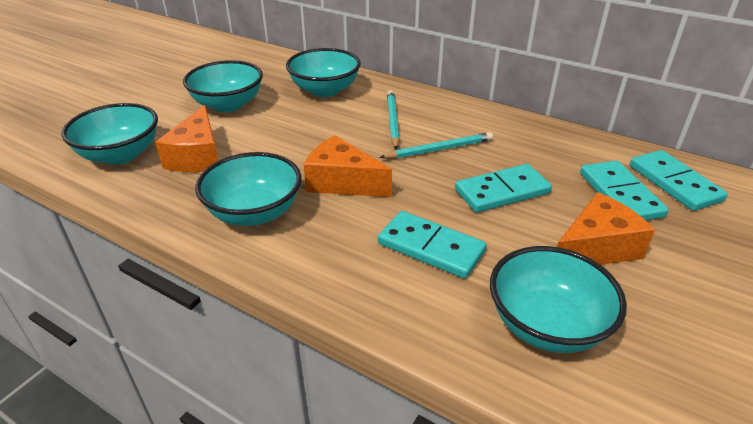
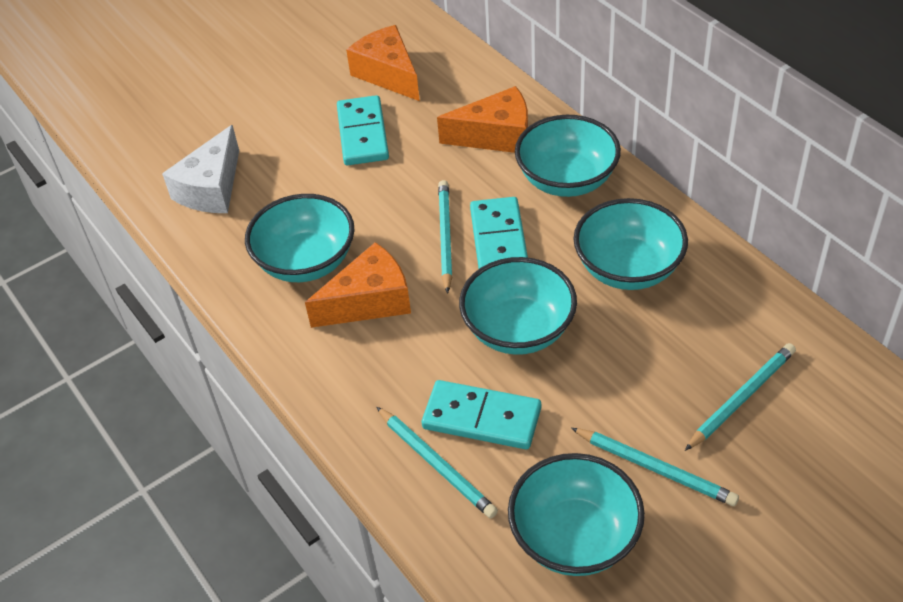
turquoise domino: 4 -> 3
turquoise pencil: 2 -> 4
white cheese: 0 -> 1

